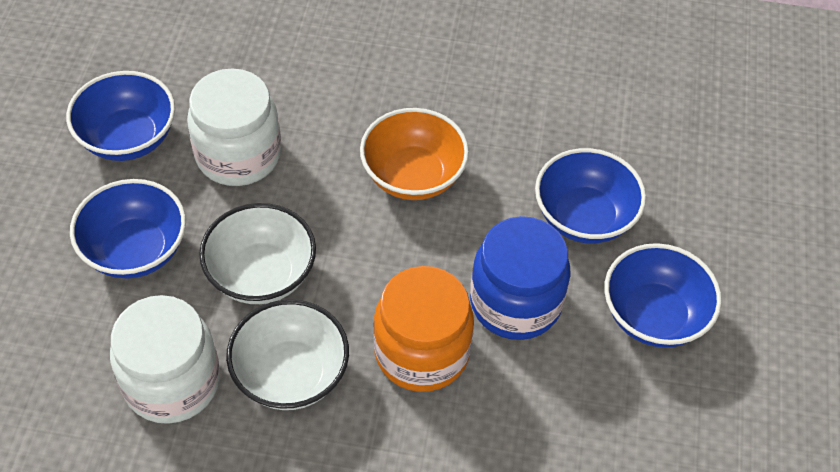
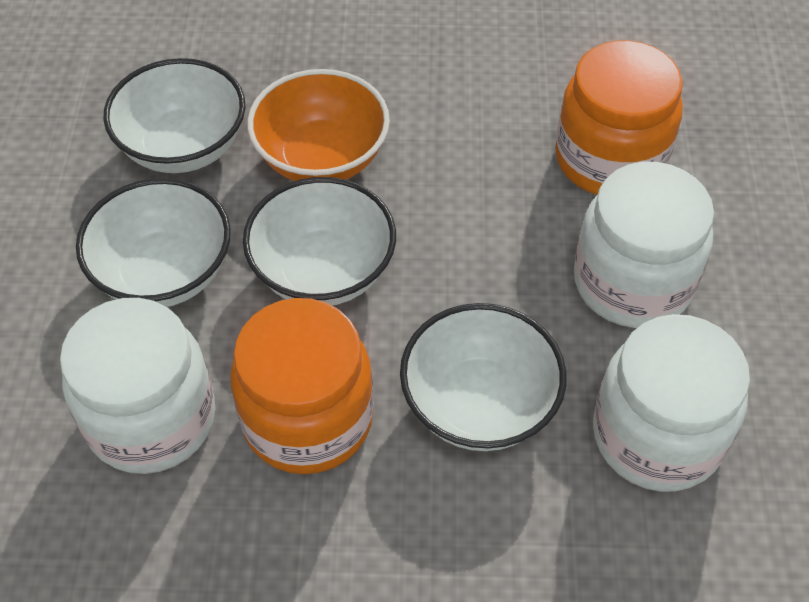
blue bowl: 4 -> 0
blue jar: 1 -> 0
orange jar: 1 -> 2
white bowl: 2 -> 4
white jar: 2 -> 3

